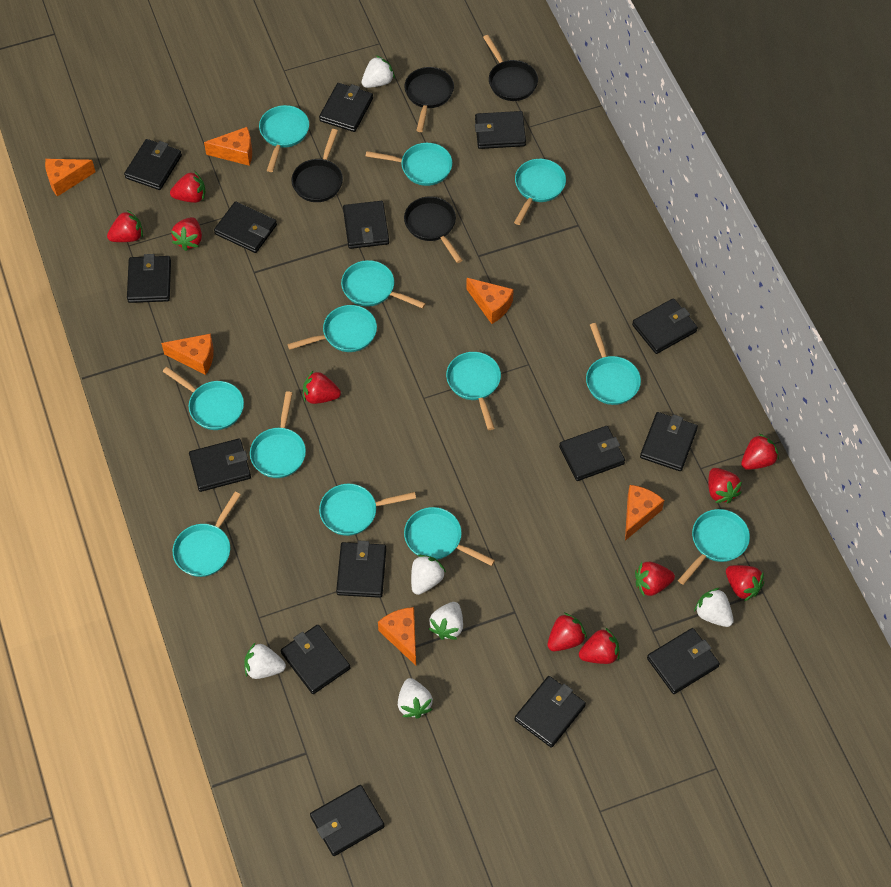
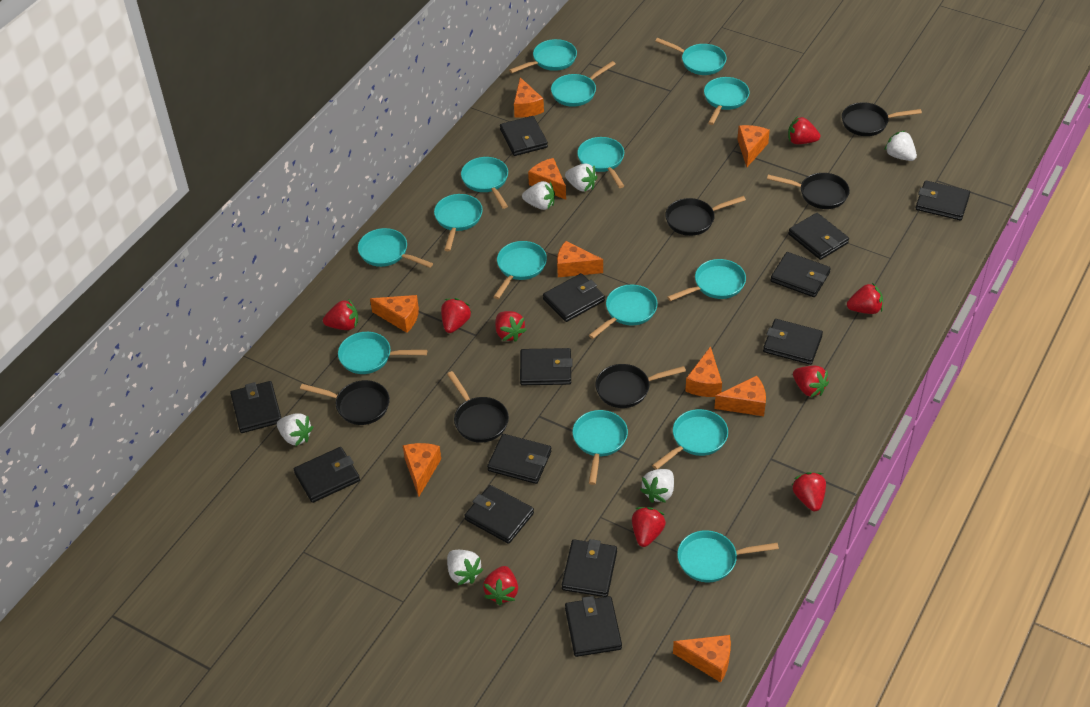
black pan: 4 -> 6
black wallet: 15 -> 13
orange cheese: 6 -> 9
red strawberry: 10 -> 9
turquoise pan: 13 -> 15

